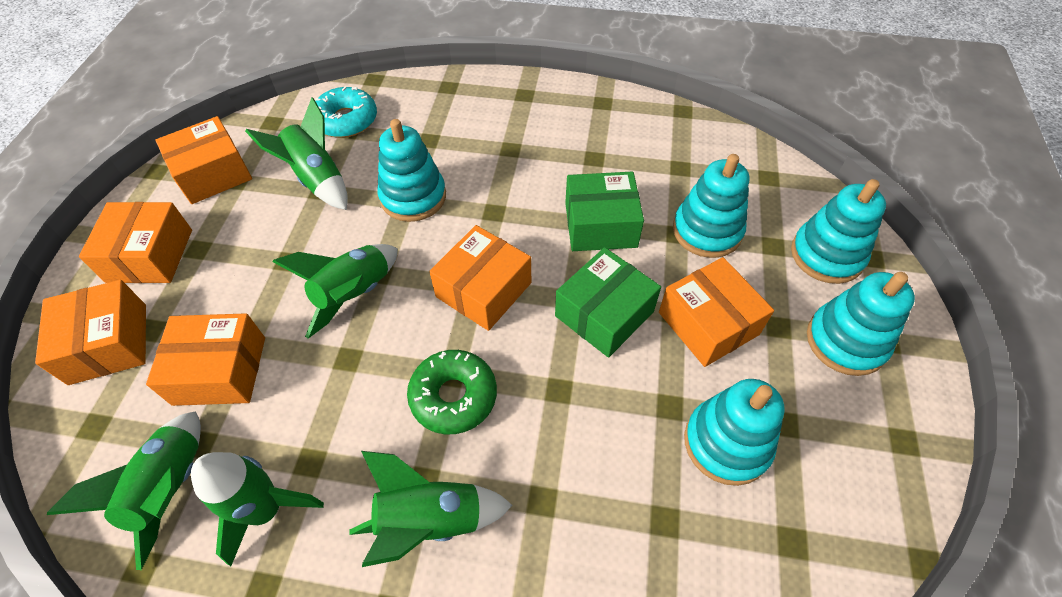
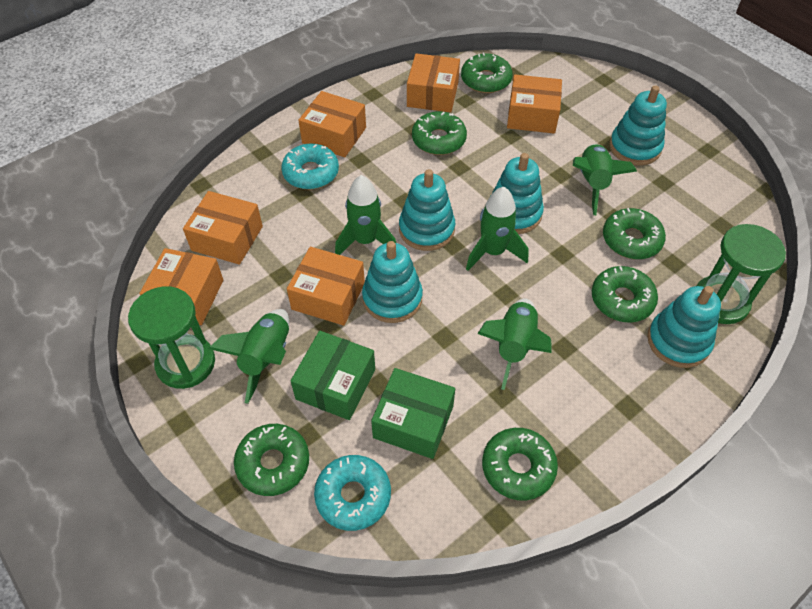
green donut: 1 -> 6
green hourglass: 0 -> 2
turquoise donut: 1 -> 2

